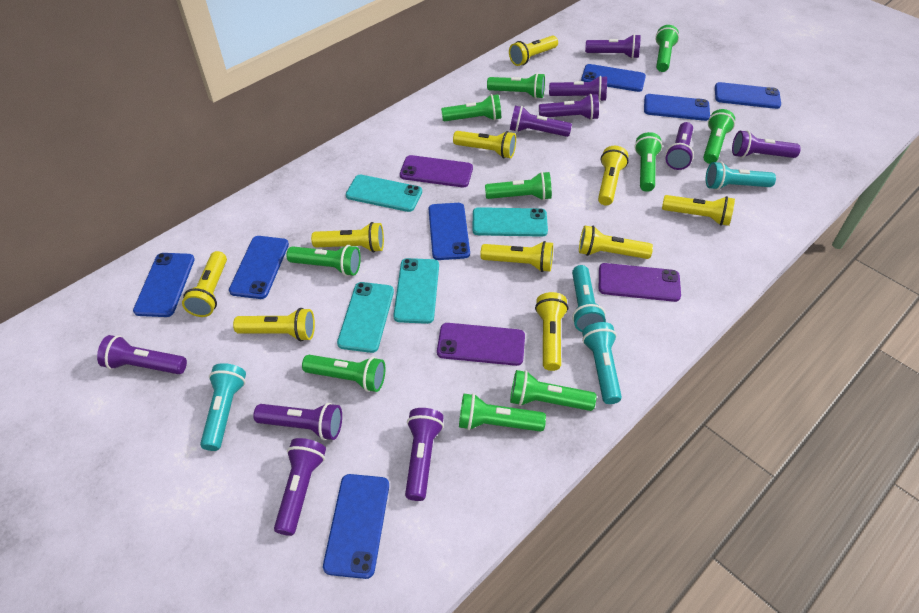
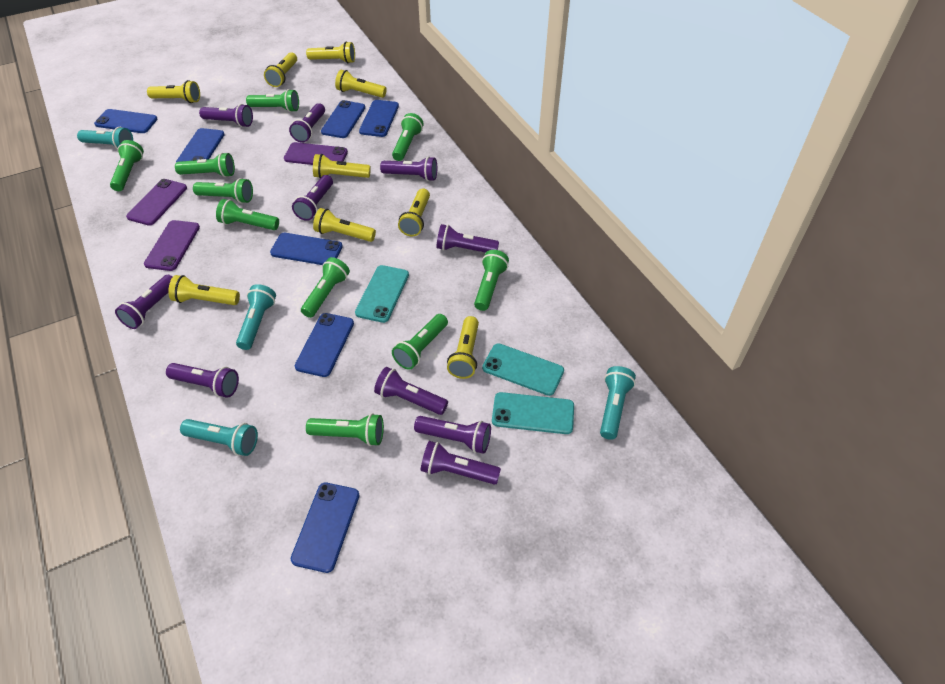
turquoise phone: 4 -> 3
yellow flashlight: 10 -> 9

